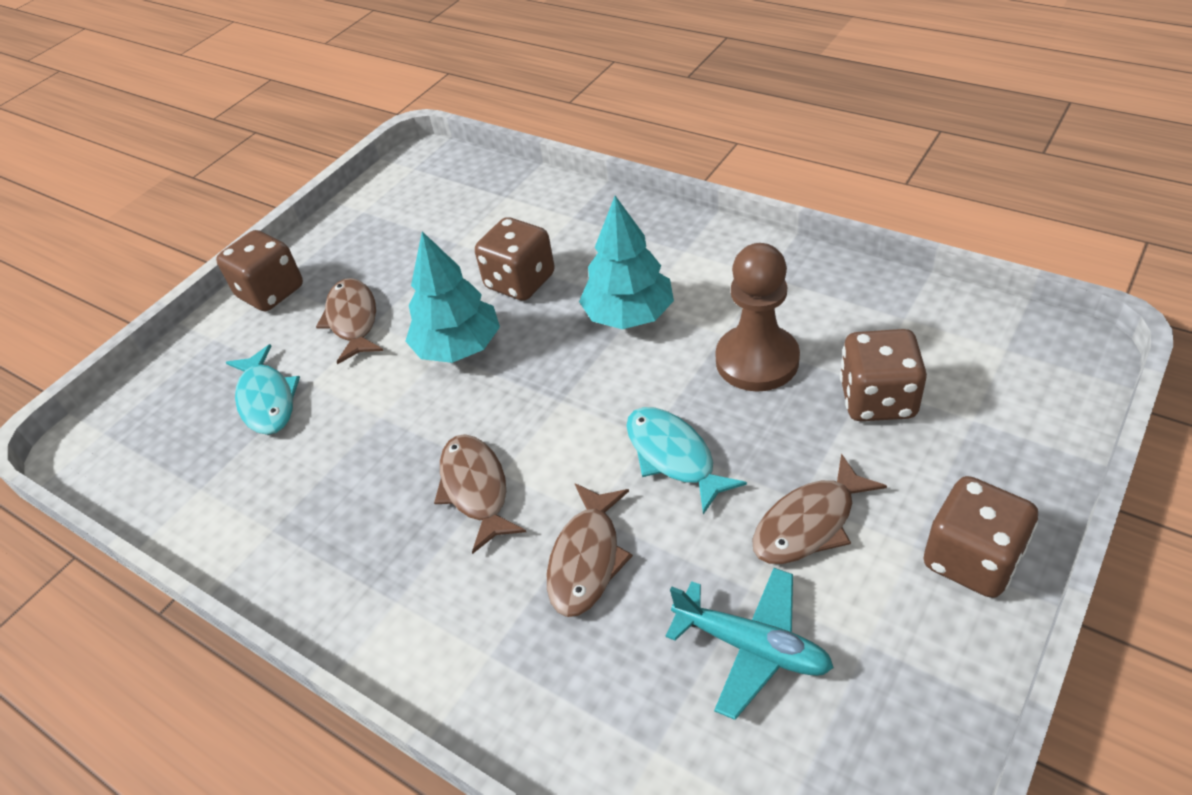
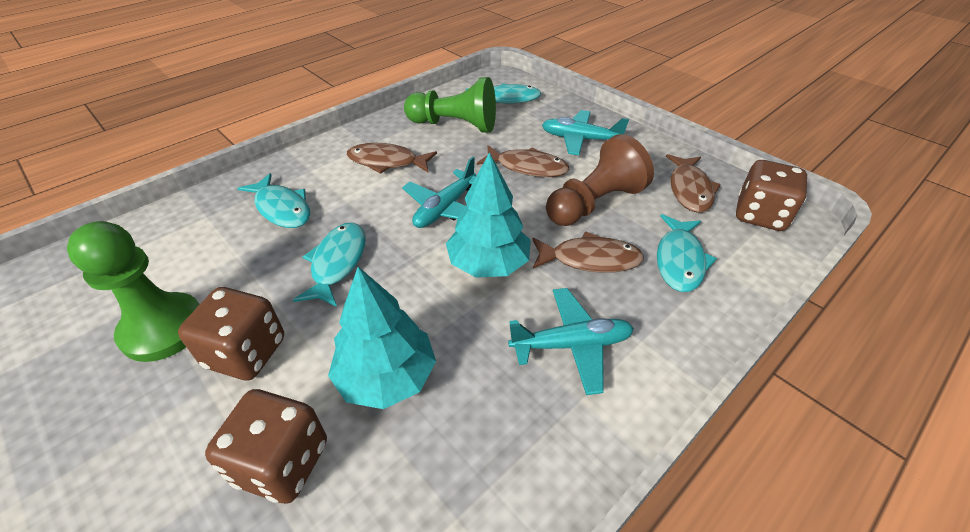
brown dice: 4 -> 3
green pawn: 0 -> 2
turquoise fish: 2 -> 4
turquoise plane: 1 -> 3

